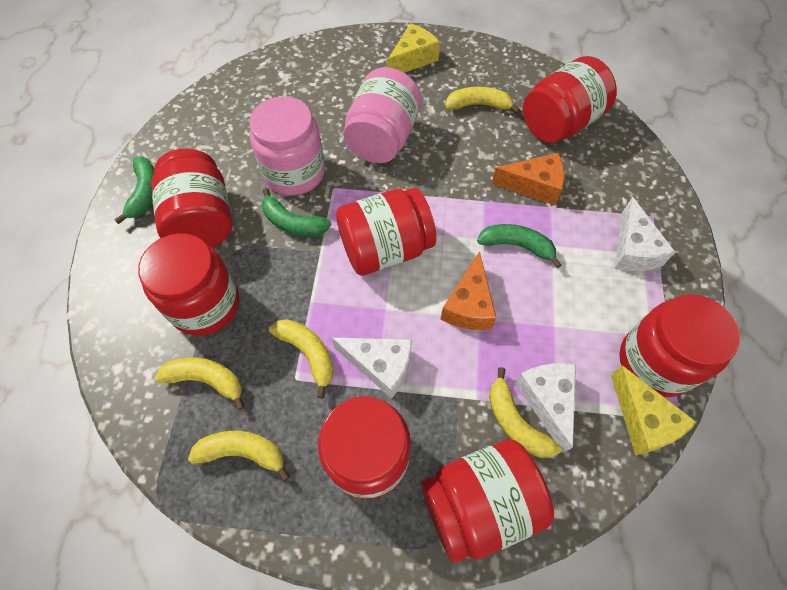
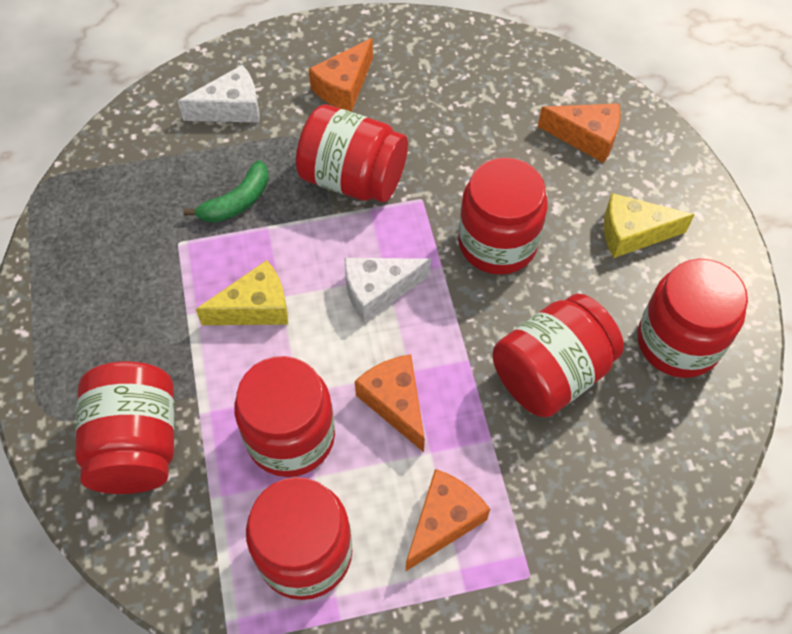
green banana: 3 -> 1
orange cheese: 2 -> 4
pink jar: 2 -> 0
white cheese: 3 -> 2
yellow banana: 5 -> 0

